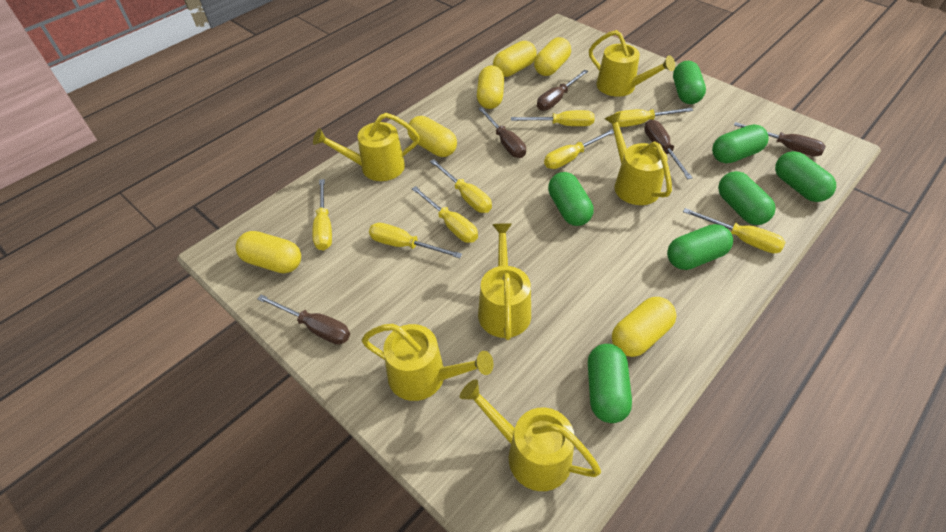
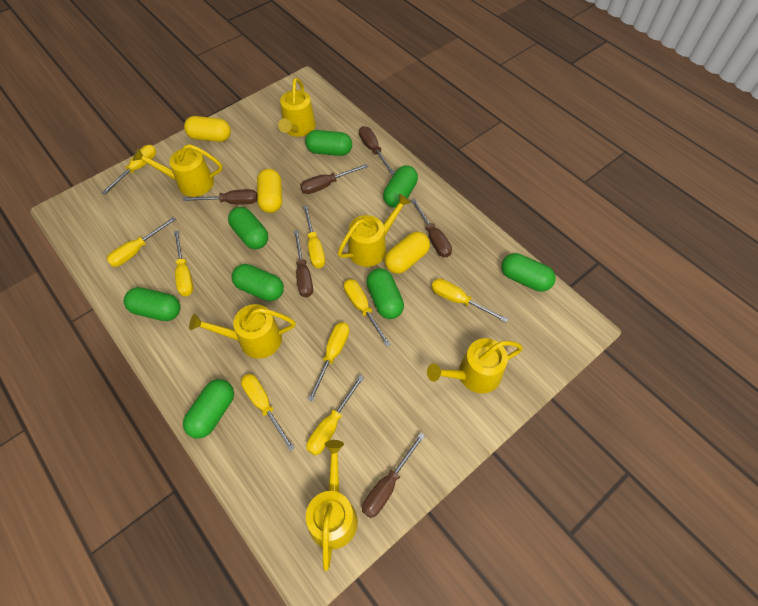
brown screwdriver: 5 -> 6
green capsule: 7 -> 8
yellow capsule: 6 -> 3
yellow screwdriver: 8 -> 9

